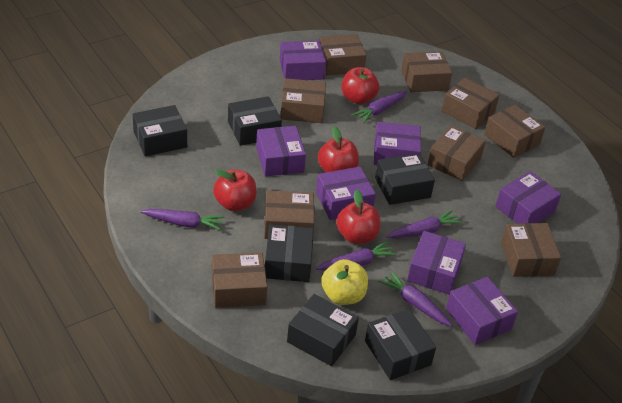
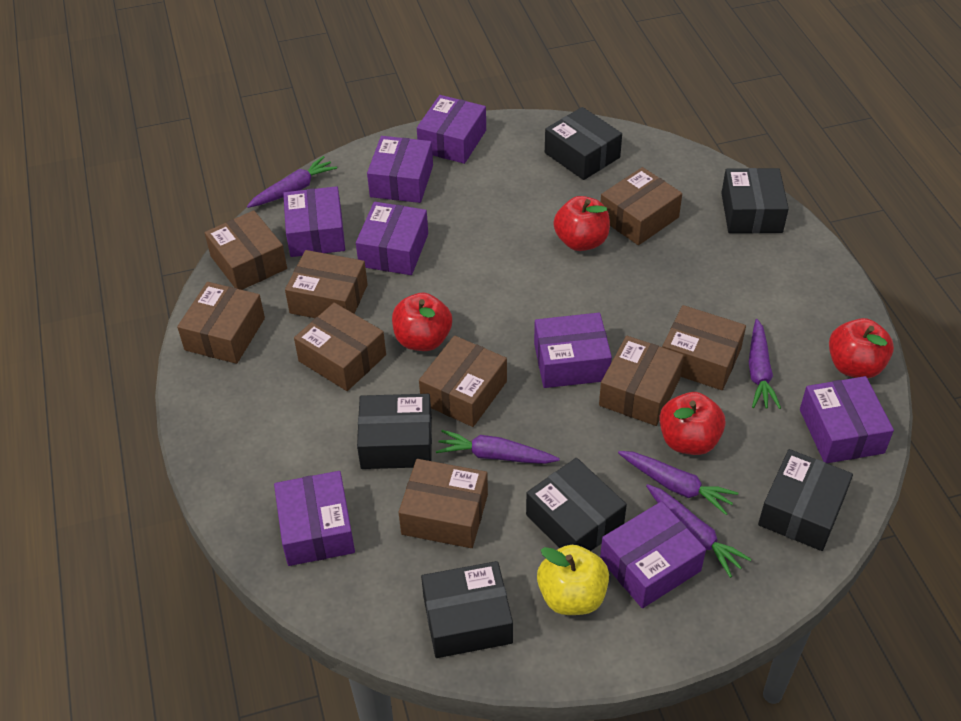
purple box: 7 -> 8

